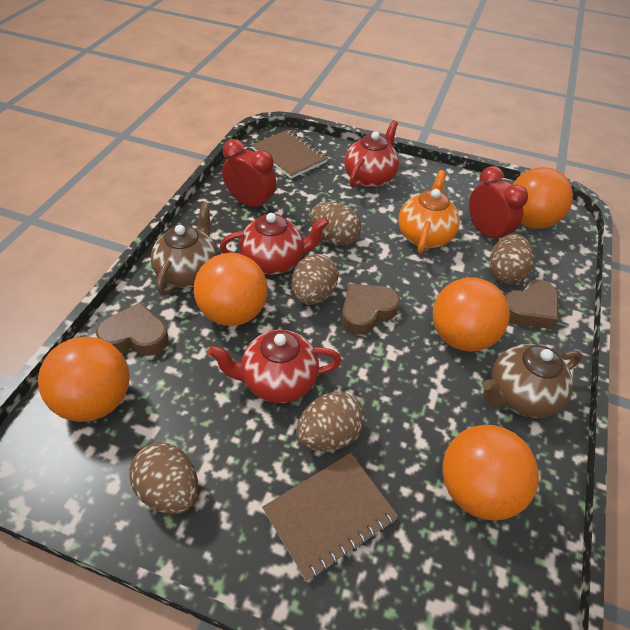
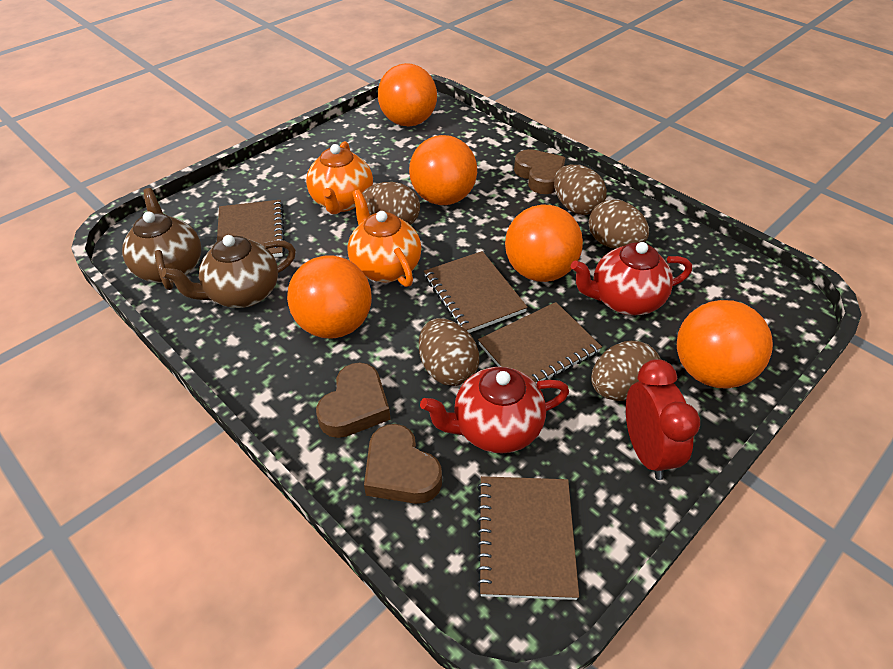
brown notebook: 2 -> 4
orange teapot: 1 -> 2
red clock: 2 -> 1
red teapot: 3 -> 2

